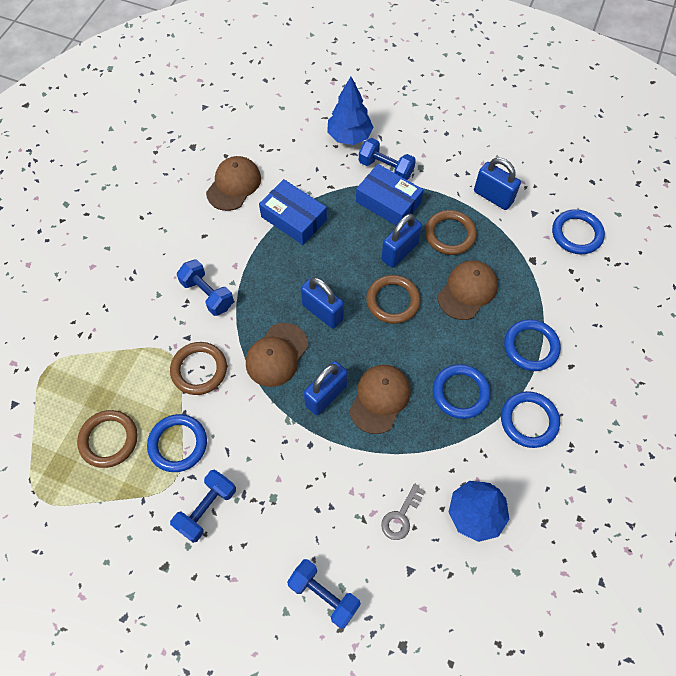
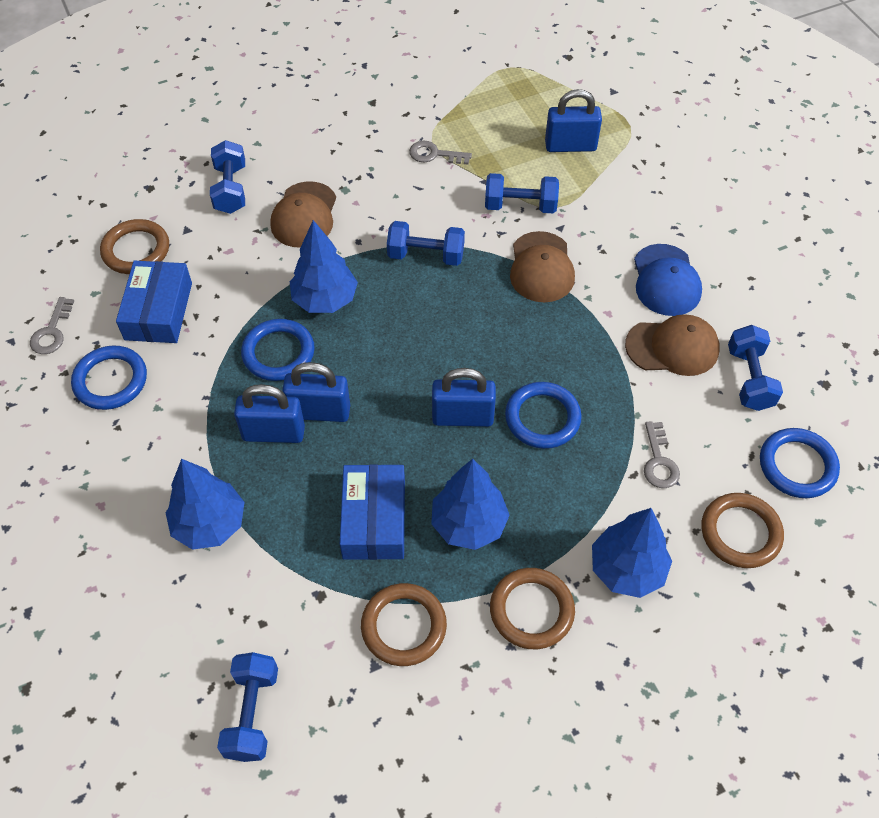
blue cap: 0 -> 1
blue dumbbell: 4 -> 5
blue ring: 5 -> 4
blue tree: 2 -> 4
brown cap: 4 -> 3
grey key: 1 -> 3

